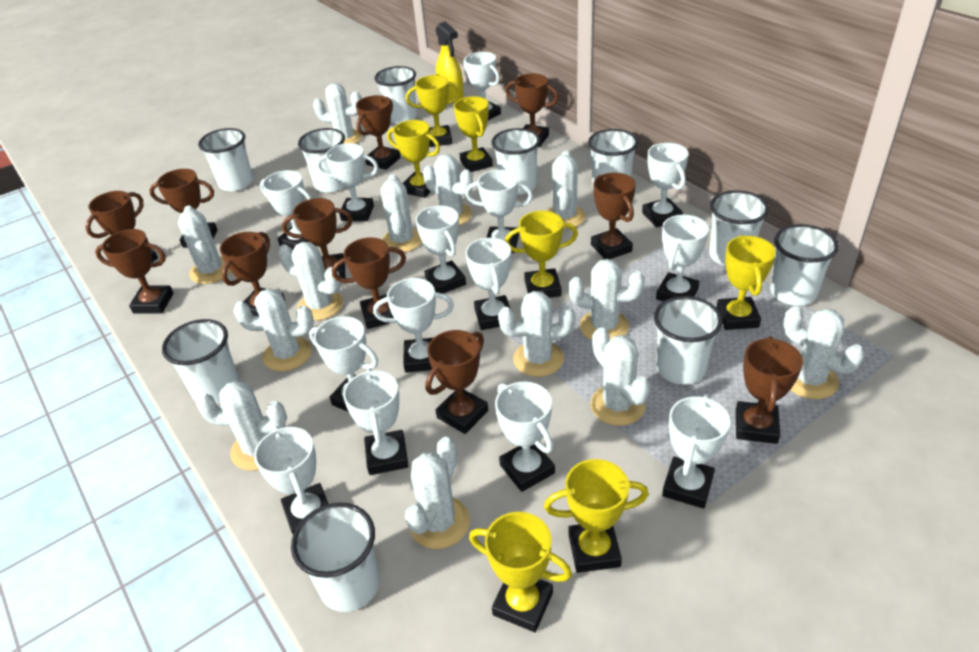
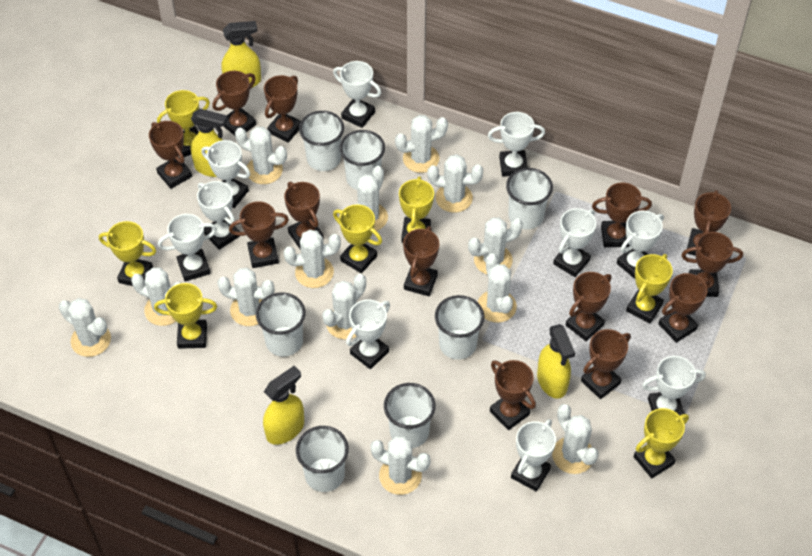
brown trophy: 11 -> 13
white cup: 10 -> 7
white trophy: 14 -> 10
yellow spray bottle: 1 -> 4

